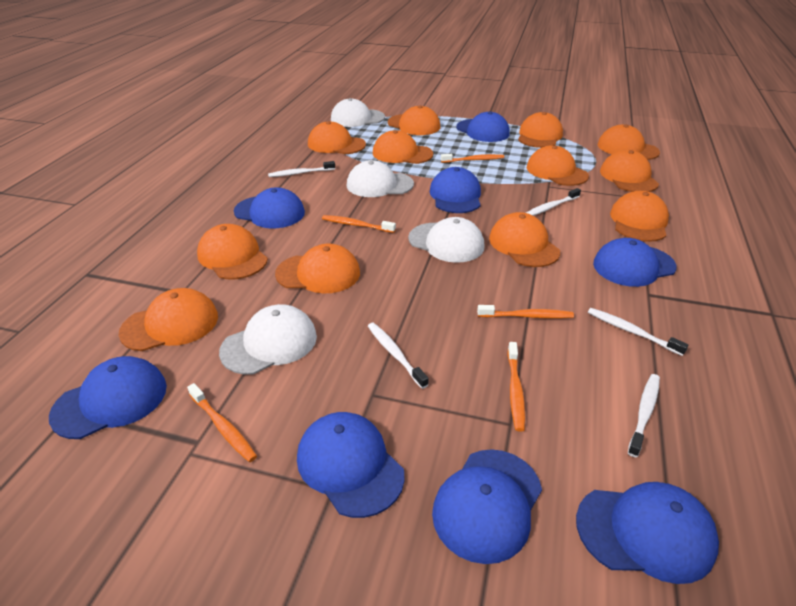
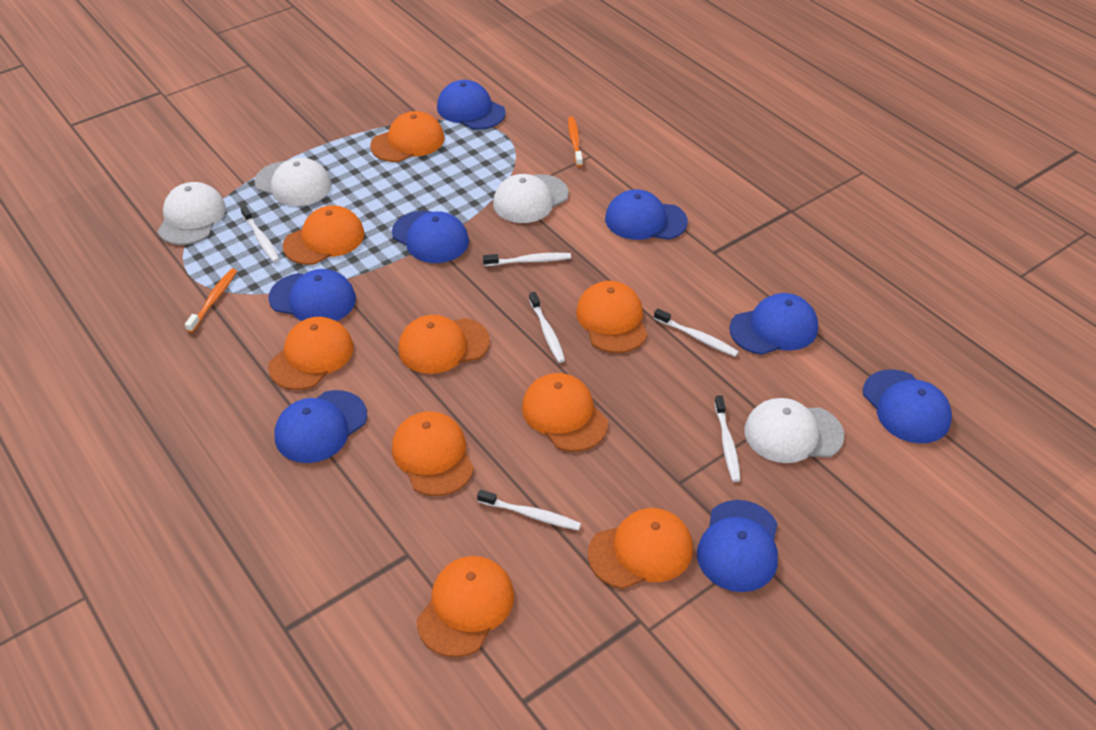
orange cap: 12 -> 9
orange toothbrush: 5 -> 2
white toothbrush: 5 -> 6

